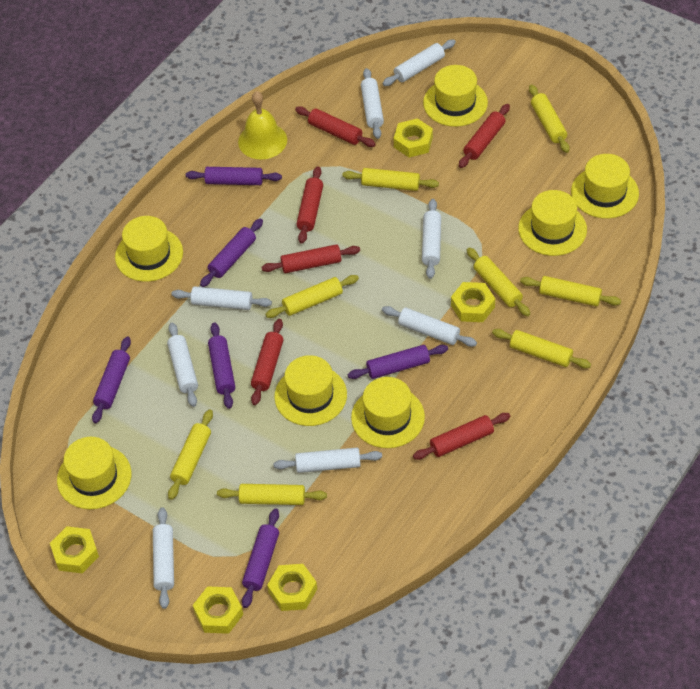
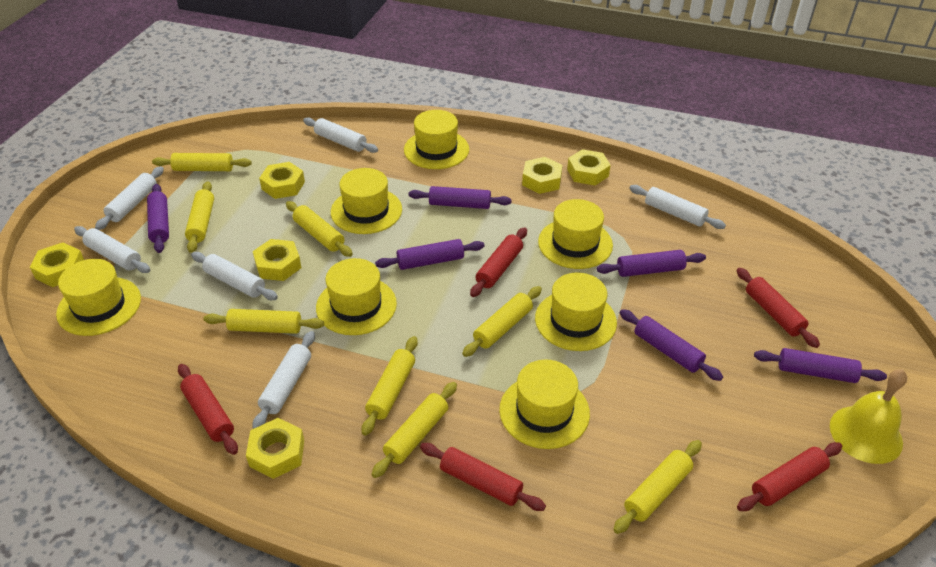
red rolling pin: 6 -> 5
white rolling pin: 8 -> 6
yellow nut: 5 -> 6

